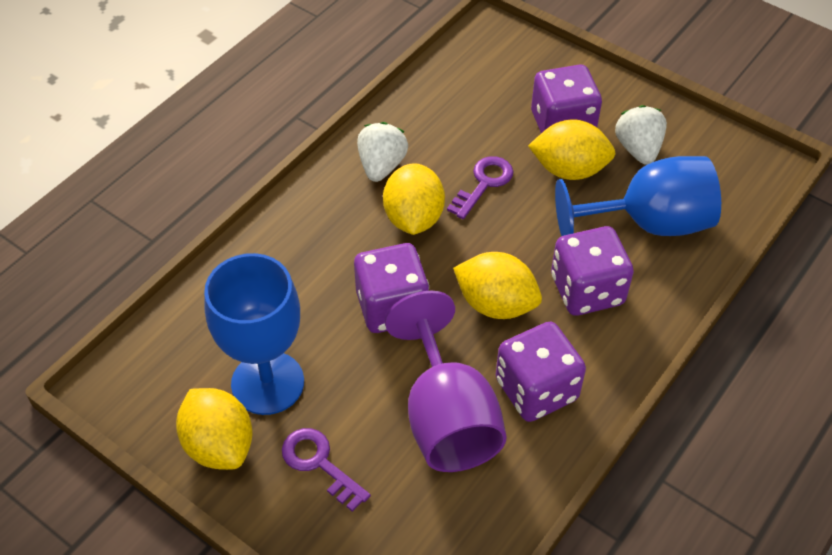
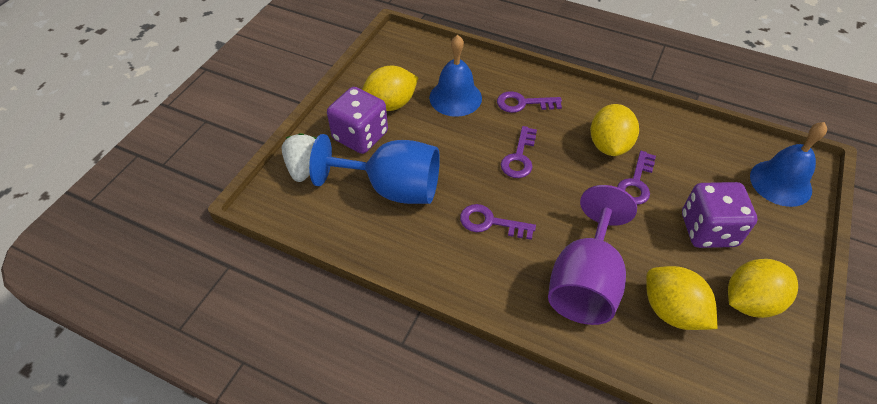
blue bell: 0 -> 2
blue goblet: 2 -> 1
purple dice: 4 -> 2
purple key: 2 -> 4
white strawberry: 2 -> 1

